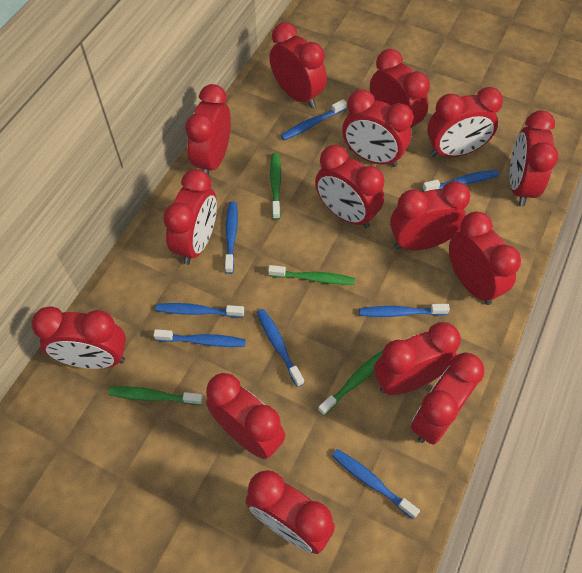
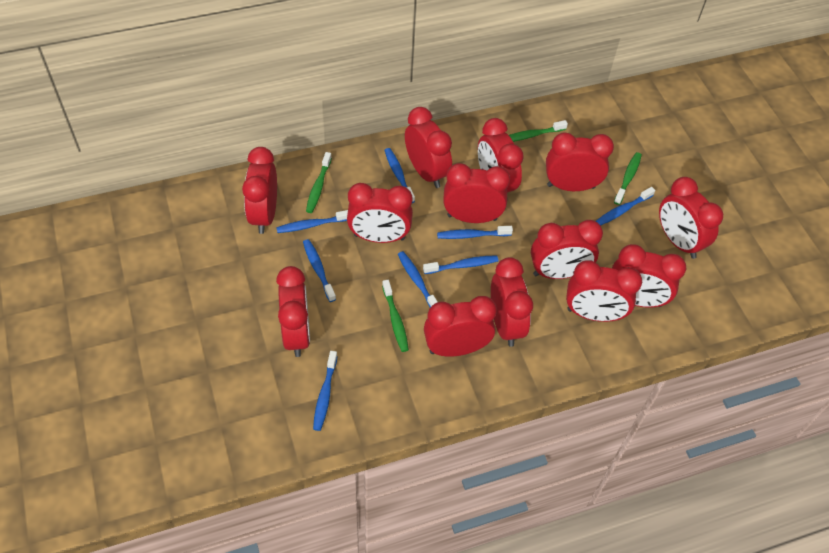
red clock: 15 -> 13

